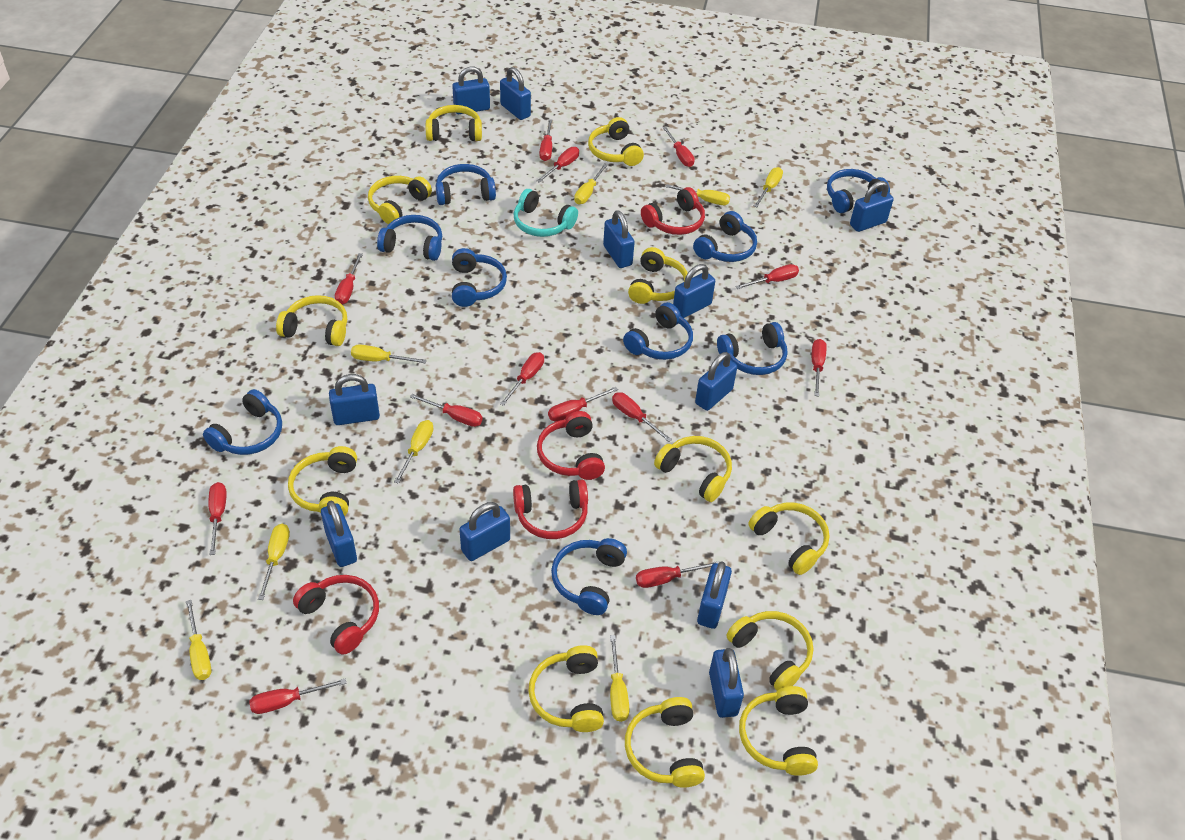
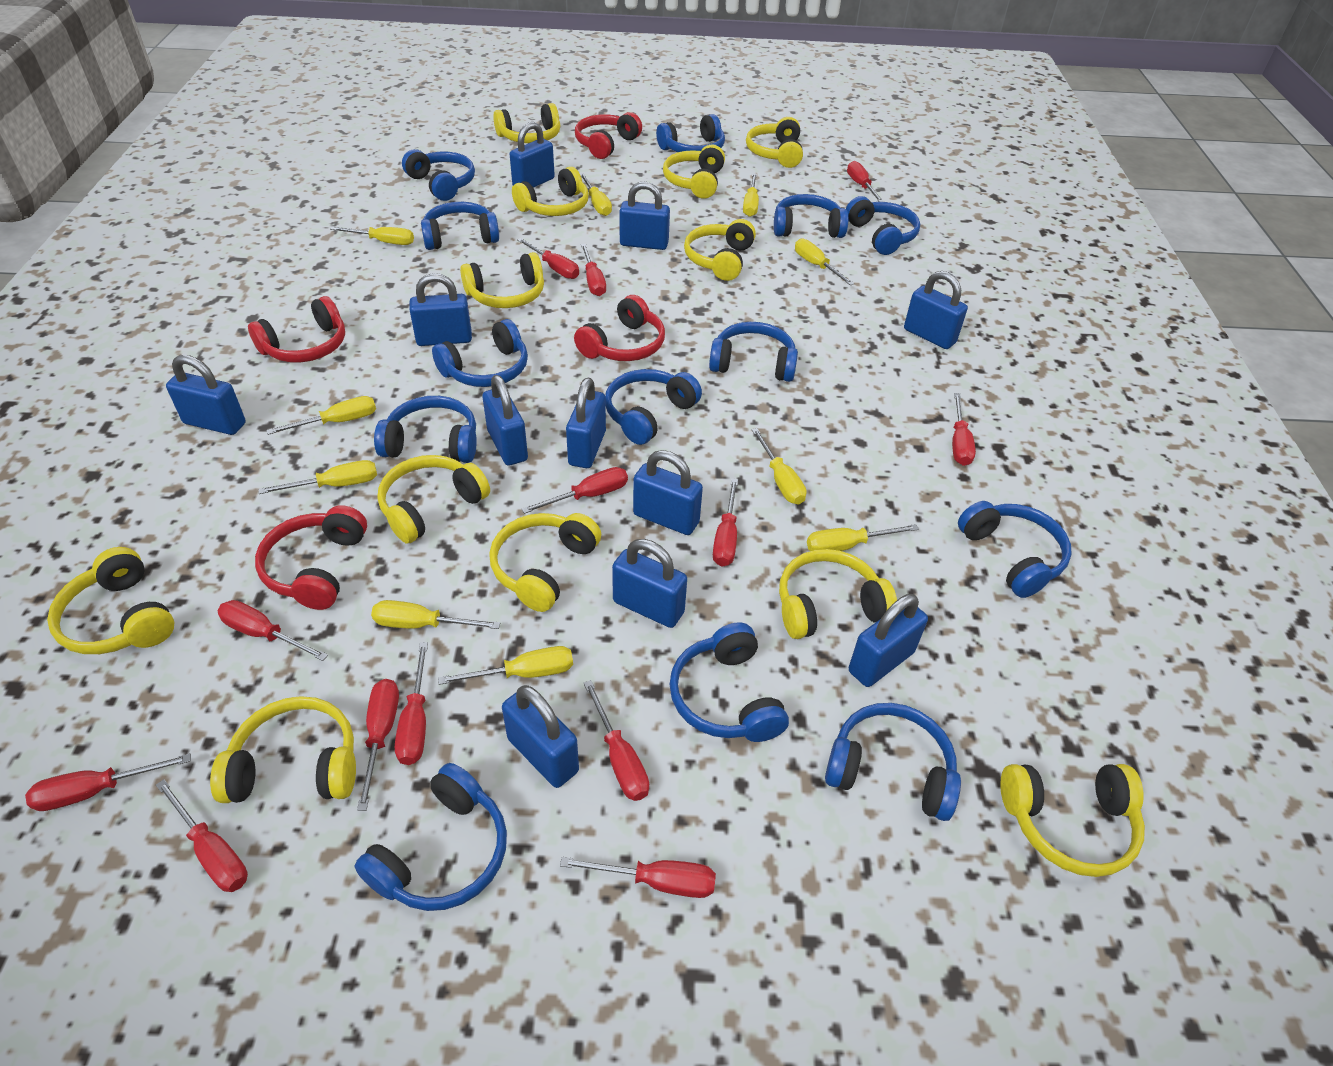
blue headphones: 9 -> 13
turquoise headphones: 1 -> 0
yellow screwdriver: 8 -> 10

